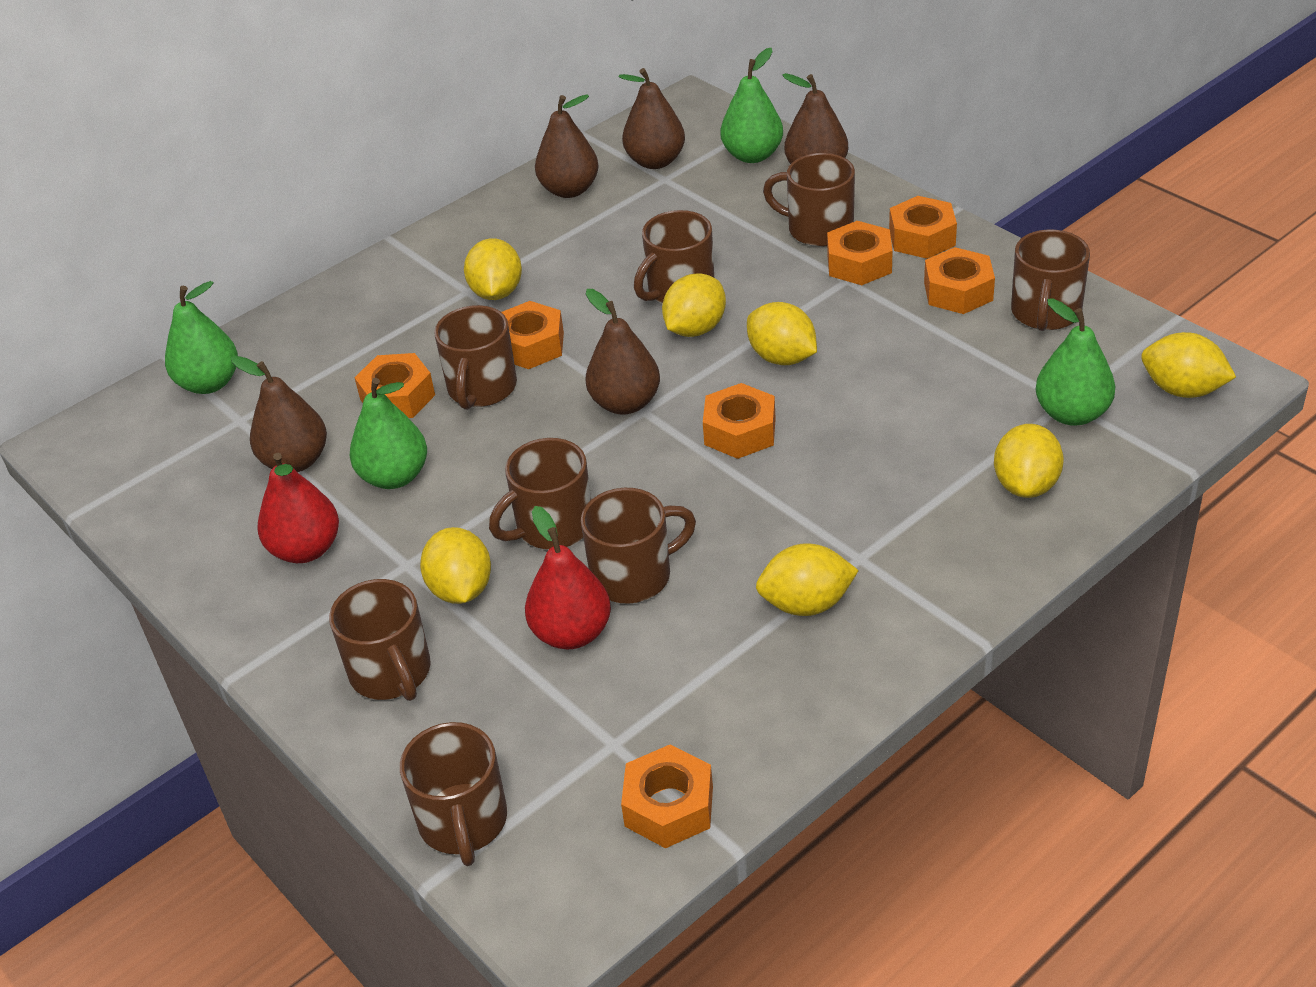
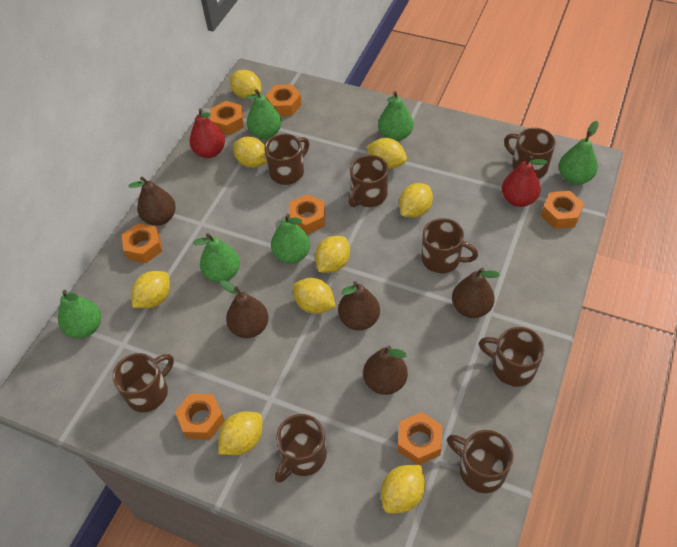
green pear: 4 -> 6
yellow lemon: 7 -> 9

